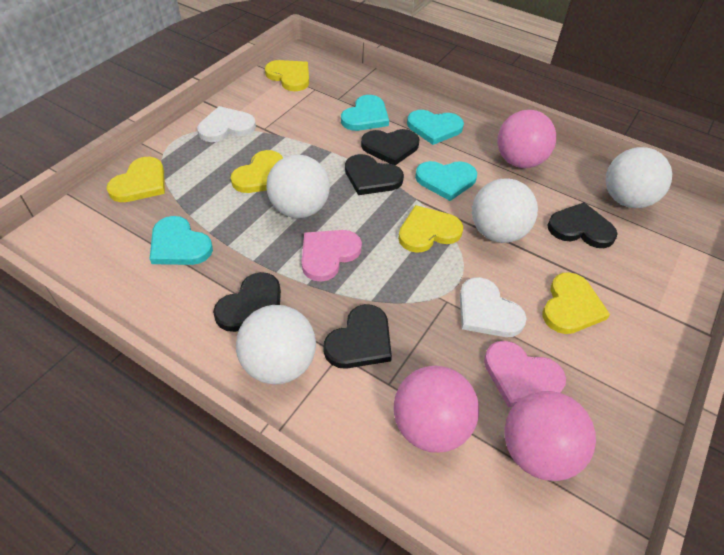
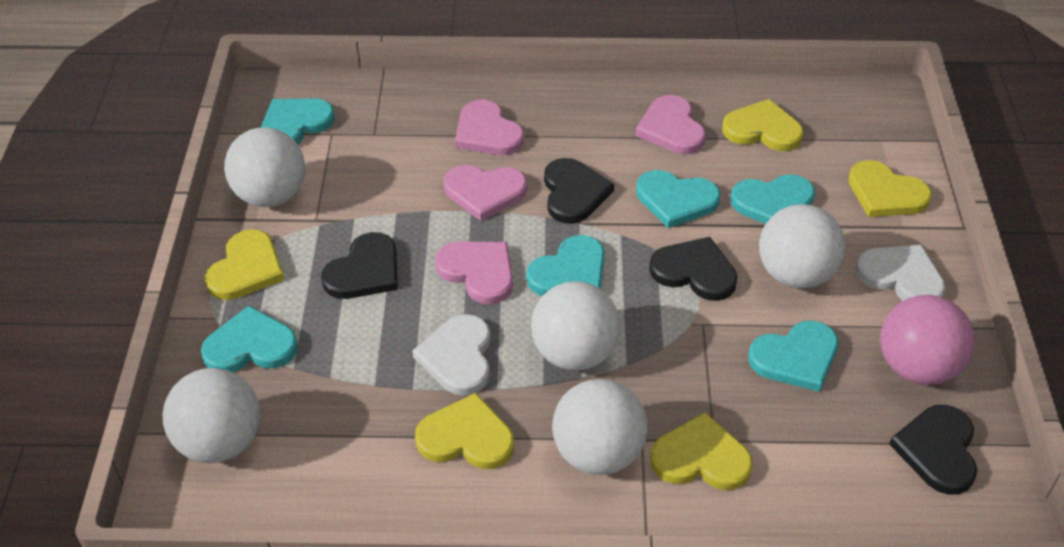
black heart: 5 -> 4
pink ball: 3 -> 1
pink heart: 2 -> 4
turquoise heart: 4 -> 6
white ball: 4 -> 5

